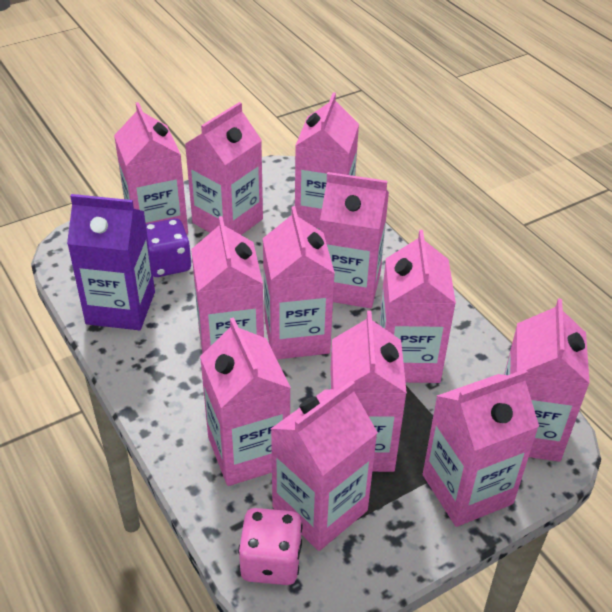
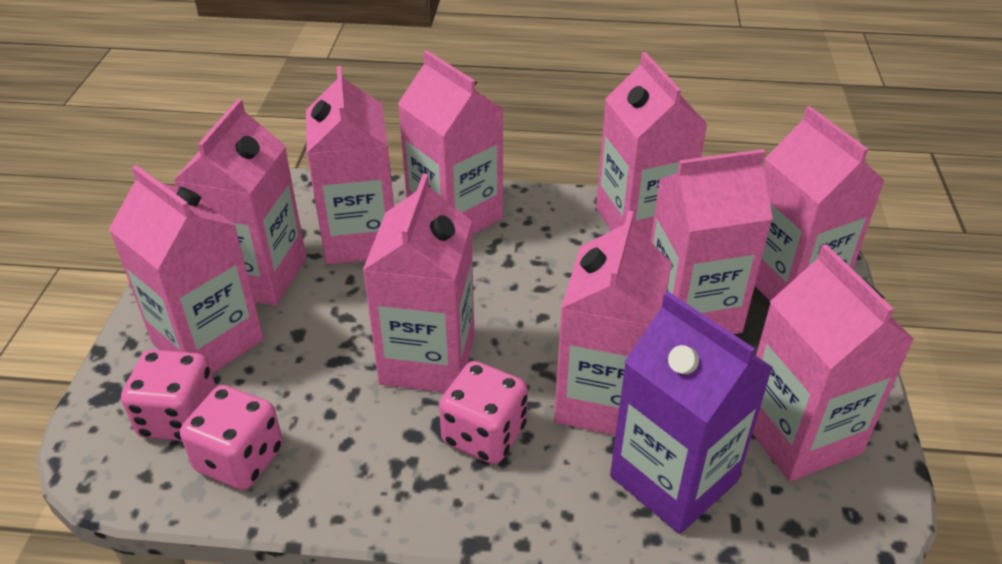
pink carton: 12 -> 10
pink dice: 1 -> 3
purple dice: 1 -> 0

